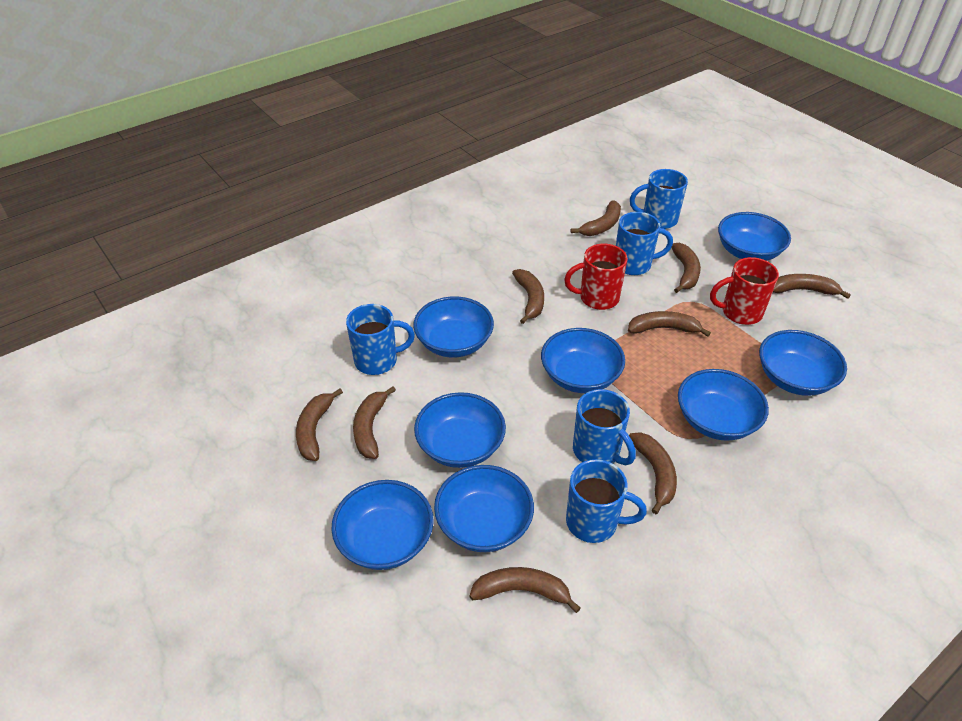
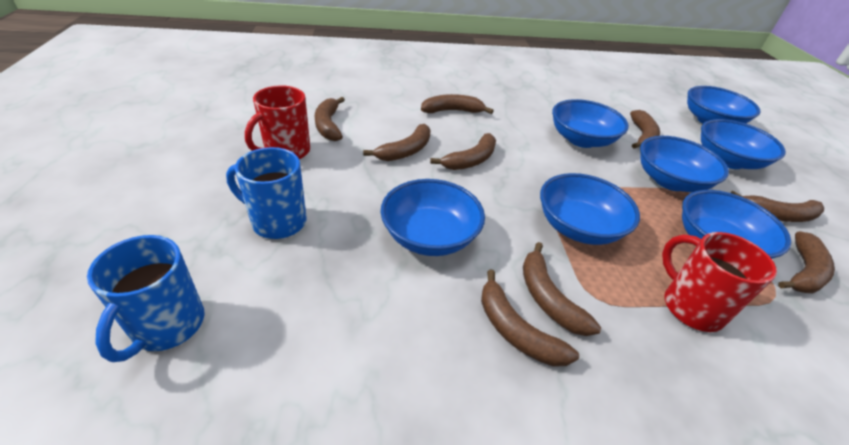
blue bowl: 8 -> 7
blue mug: 5 -> 2

